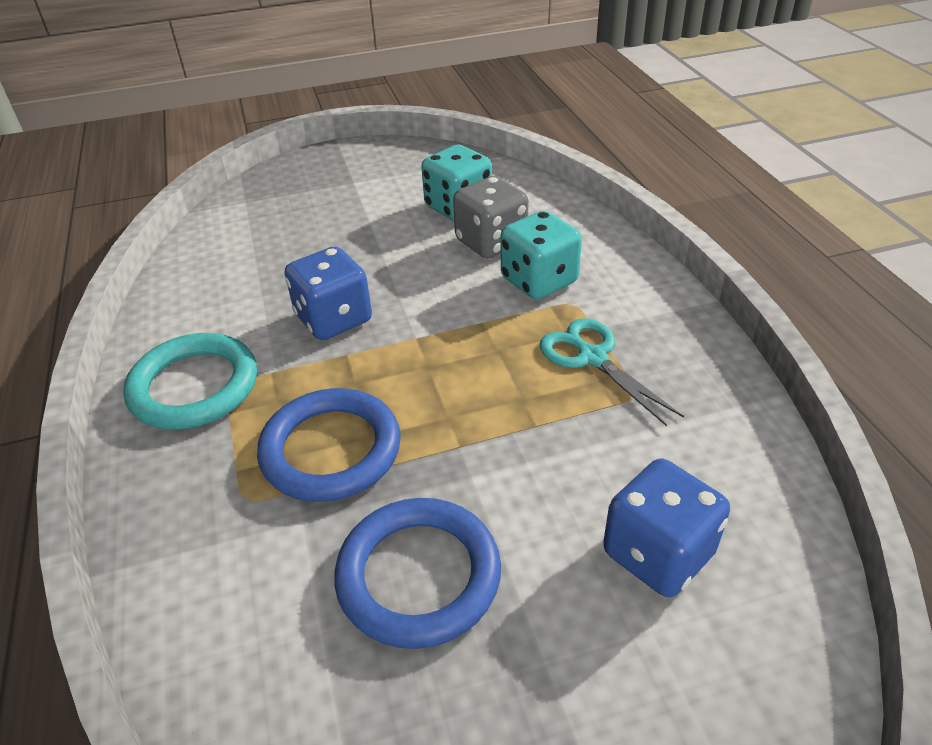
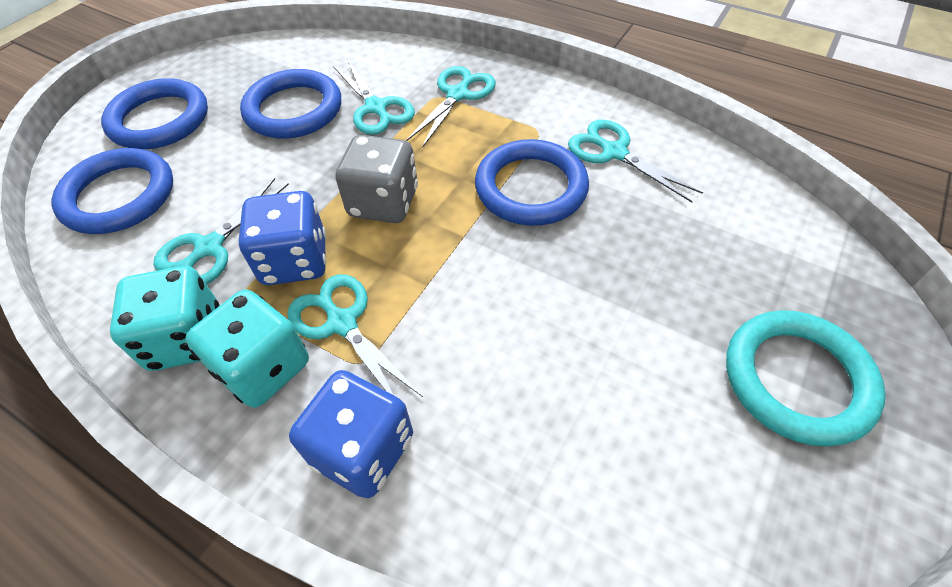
blue ring: 2 -> 4
turquoise scissors: 1 -> 5

